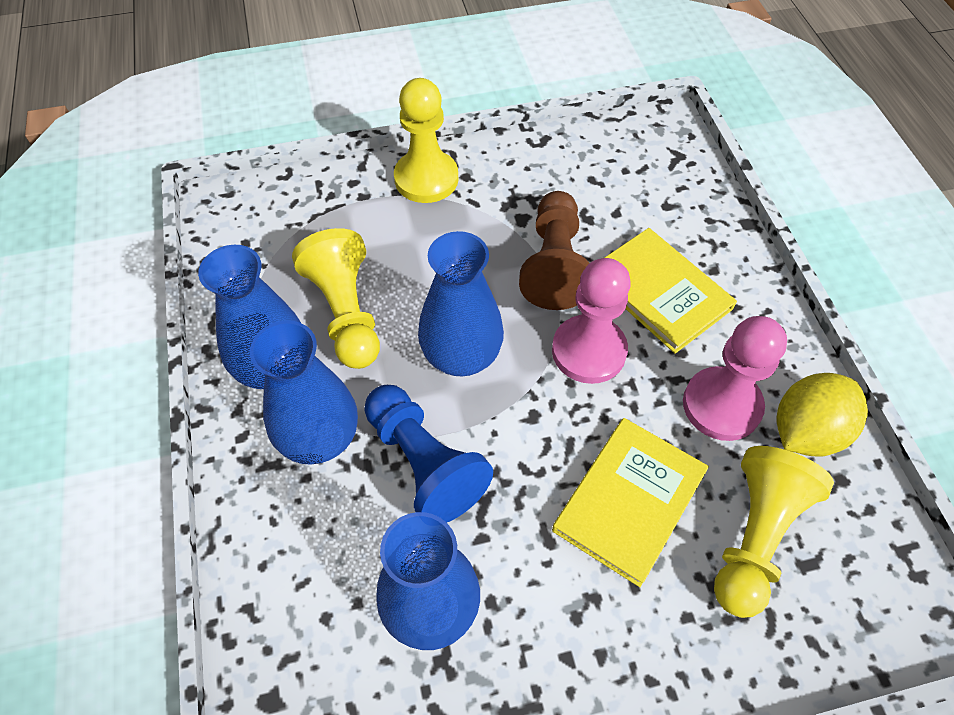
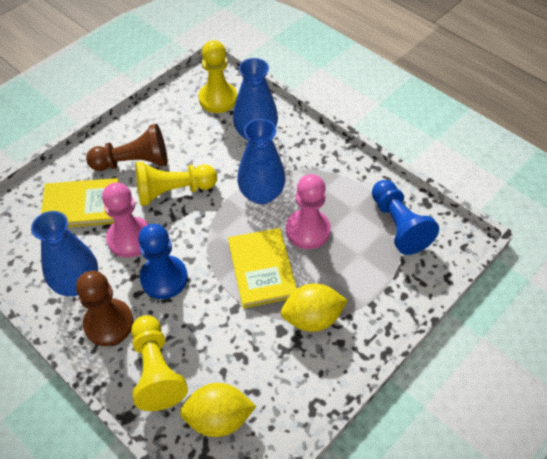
blue pawn: 1 -> 2
blue vase: 4 -> 3
brown pawn: 1 -> 2
yellow lemon: 1 -> 2

